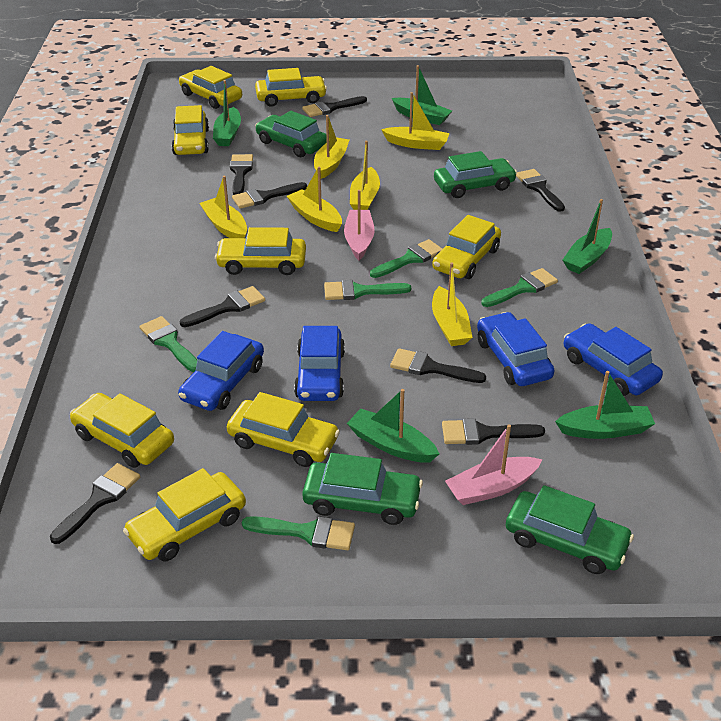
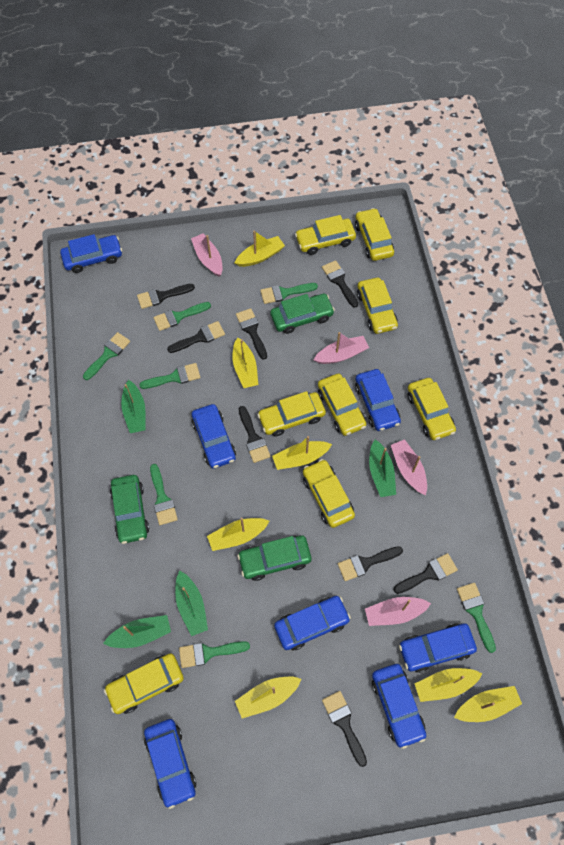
blue car: 4 -> 7
green boat: 5 -> 4
green brush: 5 -> 7
green car: 4 -> 3
pink boat: 2 -> 4
yellow boat: 6 -> 7

